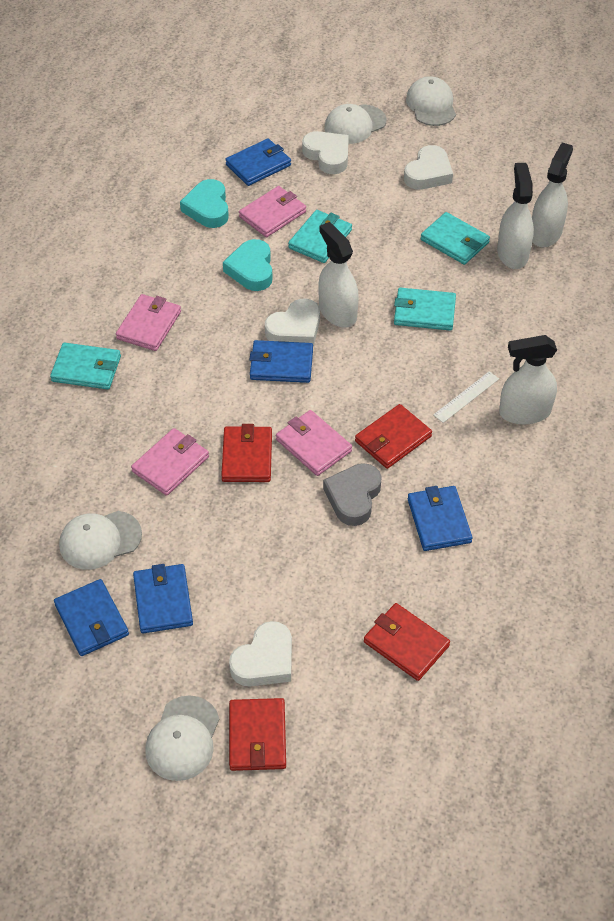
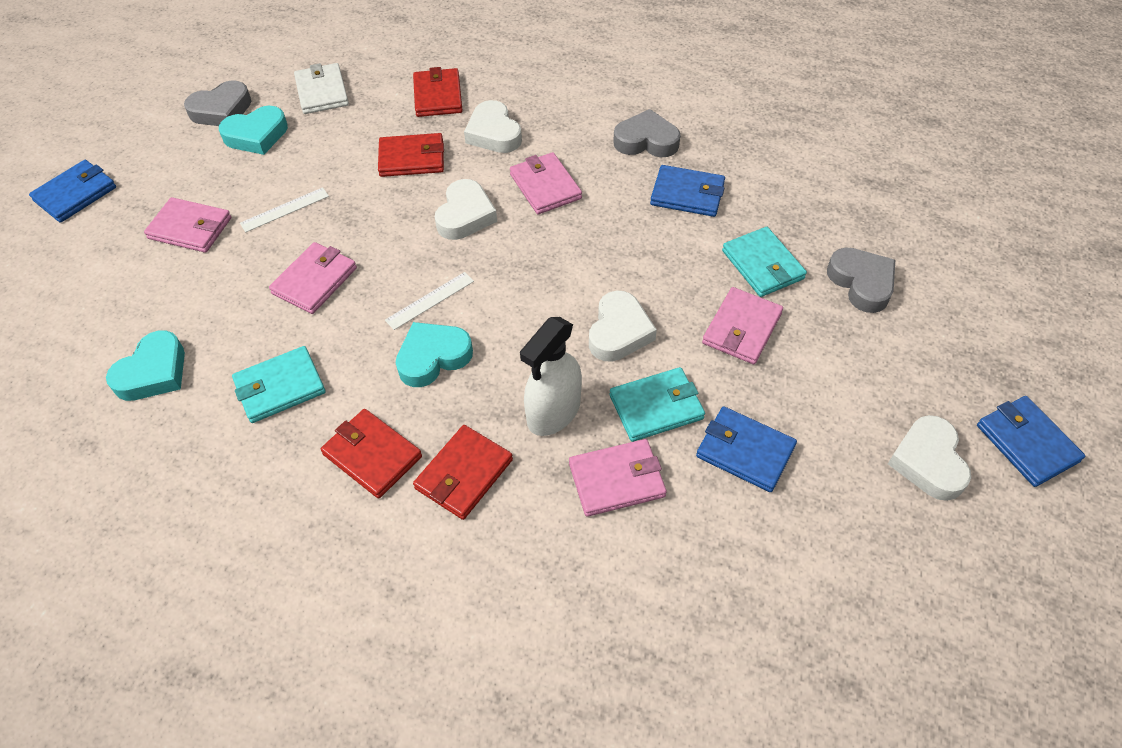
blue wallet: 5 -> 4
grey heart: 1 -> 3
pink wallet: 4 -> 5
turquoise heart: 2 -> 3
turquoise wallet: 4 -> 3
white cap: 4 -> 0
white ruler: 1 -> 2
white spray bottle: 4 -> 1
white wallet: 0 -> 1

